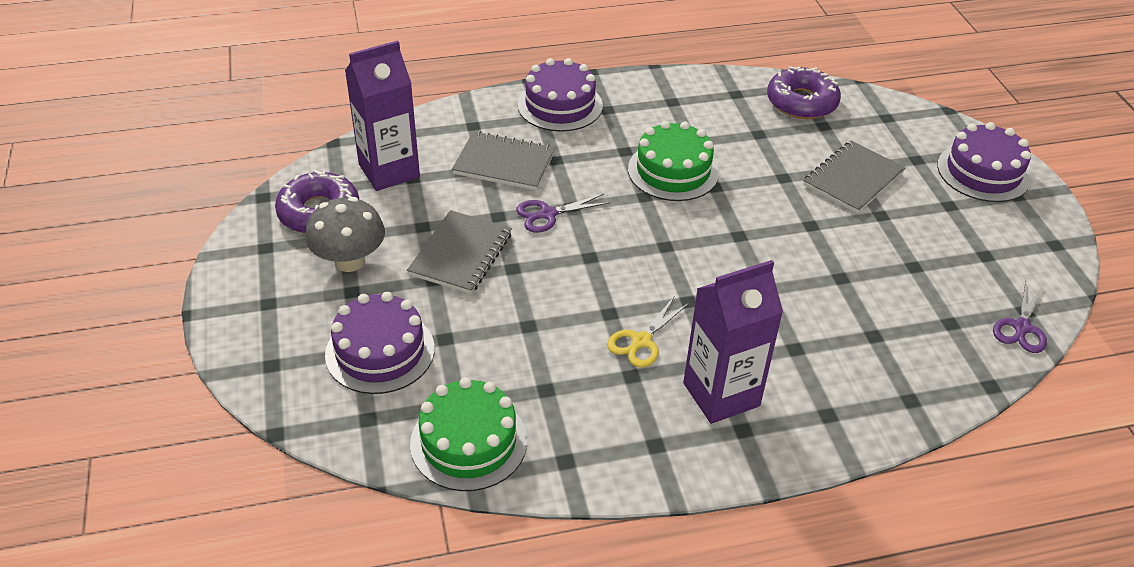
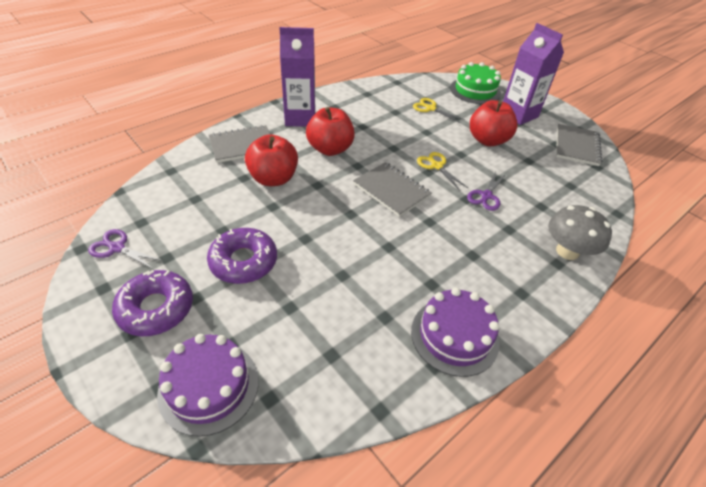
green cake: 2 -> 1
purple cake: 3 -> 2
red apple: 0 -> 3
yellow scissors: 1 -> 2

